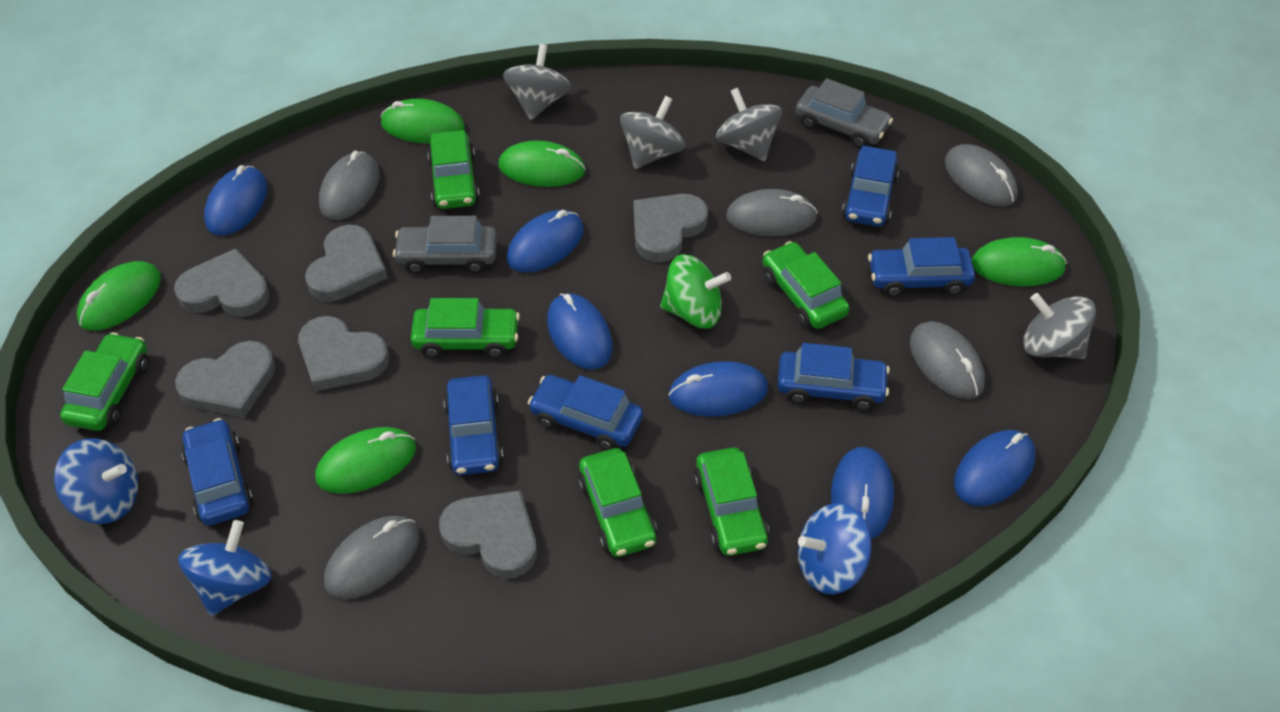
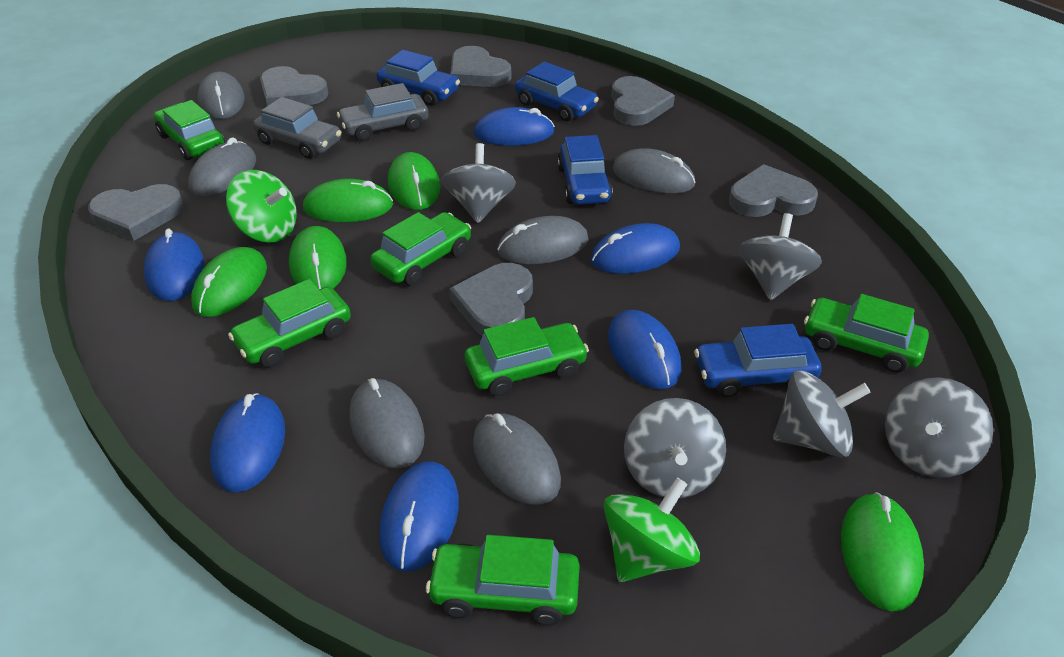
blue car: 6 -> 4
blue spinning top: 3 -> 0
green spinning top: 1 -> 2
grey mouse: 5 -> 6
grey spinning top: 4 -> 5

